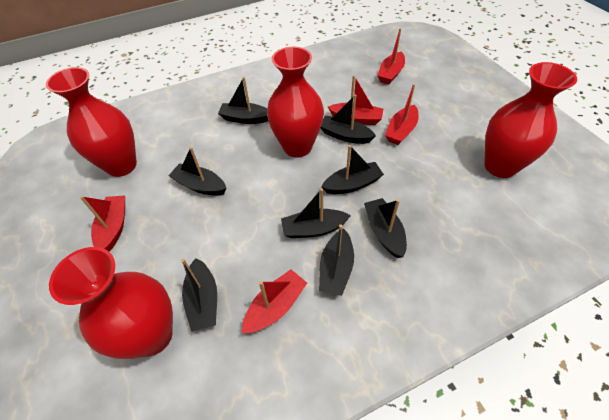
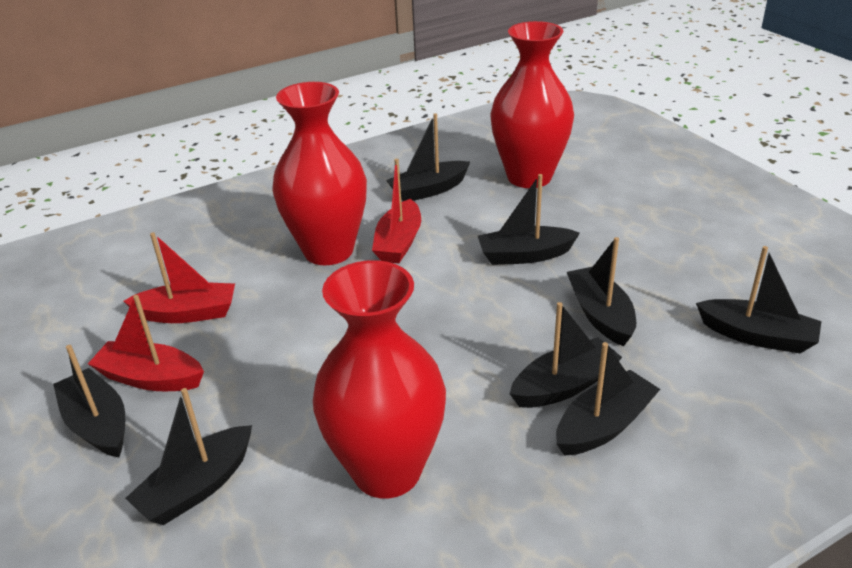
red boat: 5 -> 3
red vase: 4 -> 3

